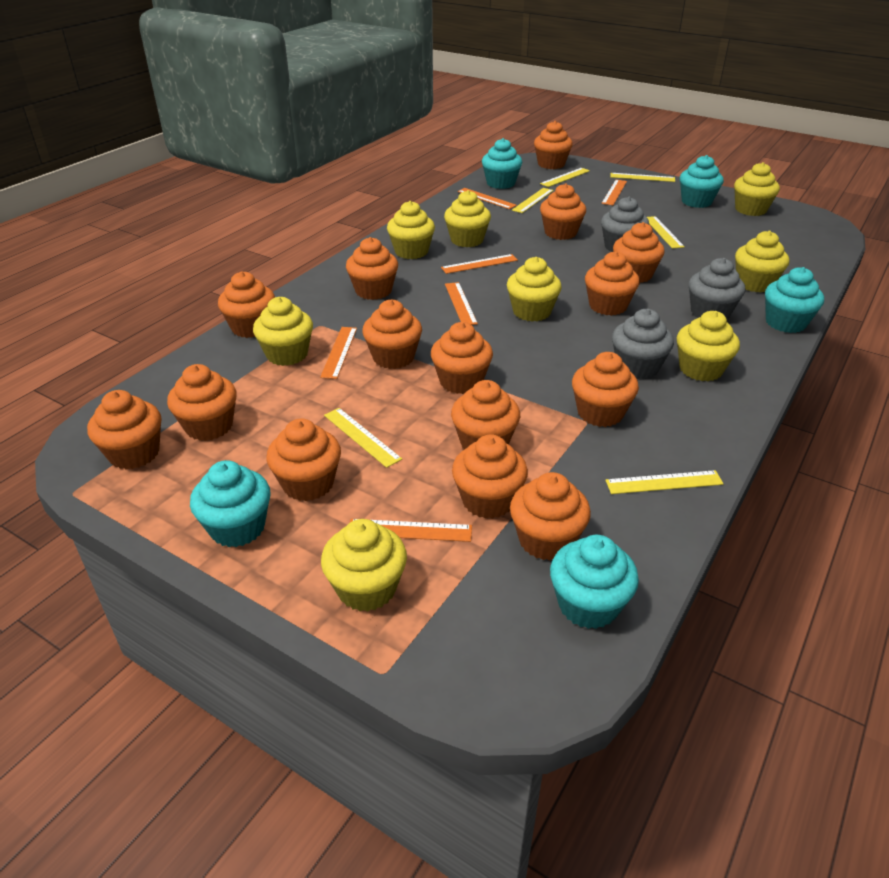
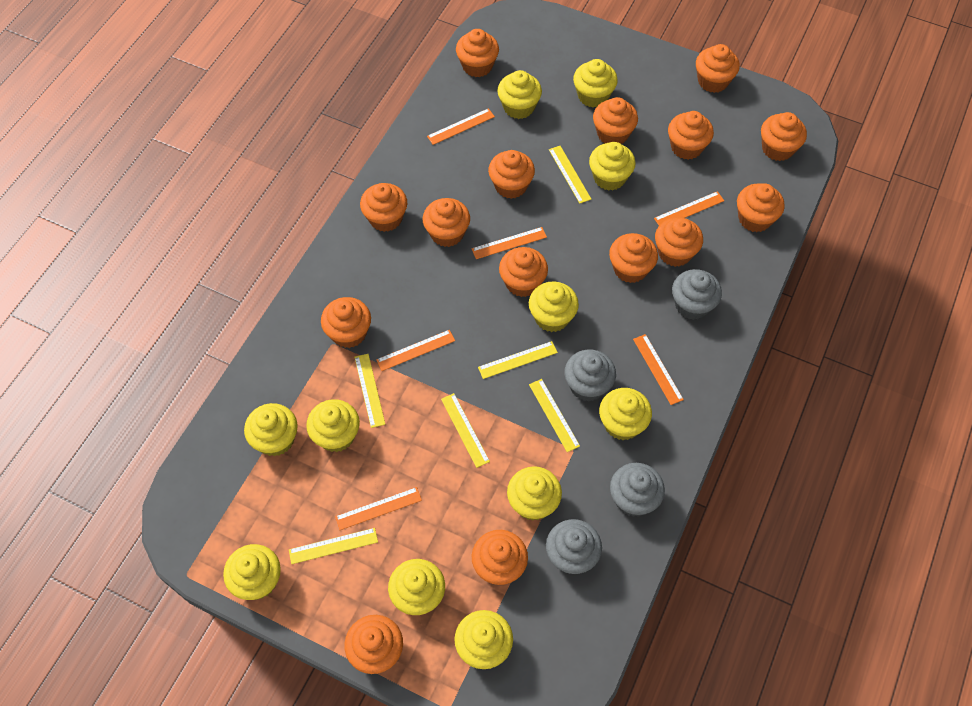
grey cupcake: 3 -> 4
turquoise cupcake: 5 -> 0
yellow cupcake: 8 -> 11

